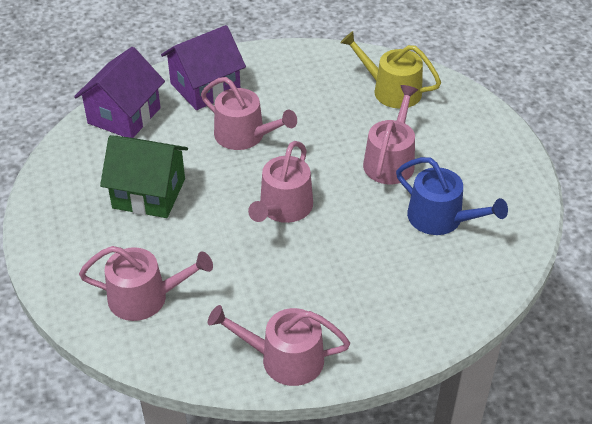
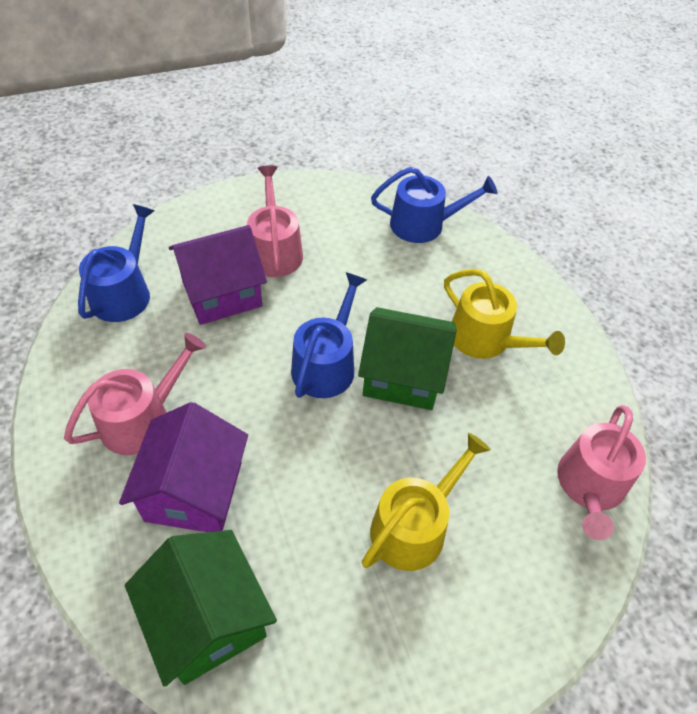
blue watering can: 1 -> 3
green house: 1 -> 2
pink watering can: 5 -> 3
yellow watering can: 1 -> 2

